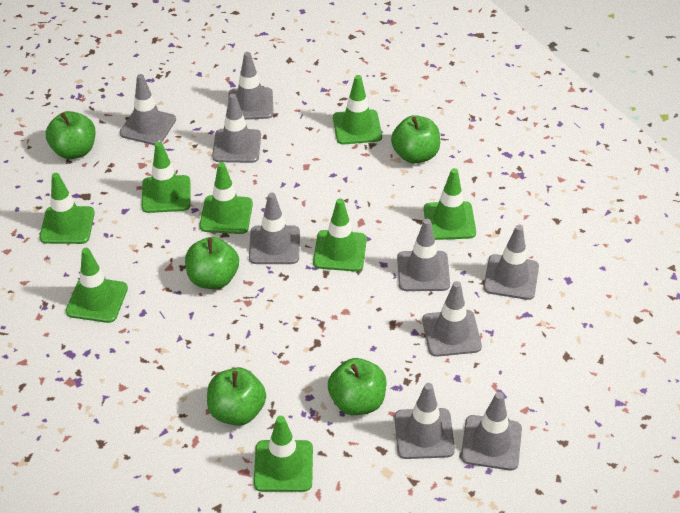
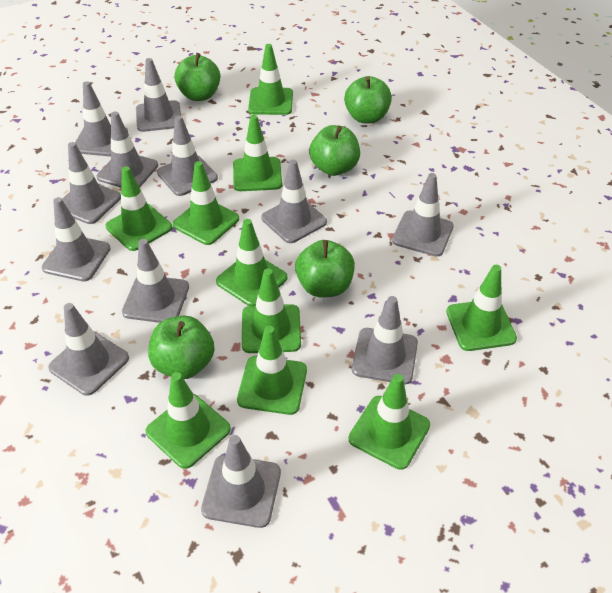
green traffic cone: 8 -> 10
grey traffic cone: 9 -> 12

